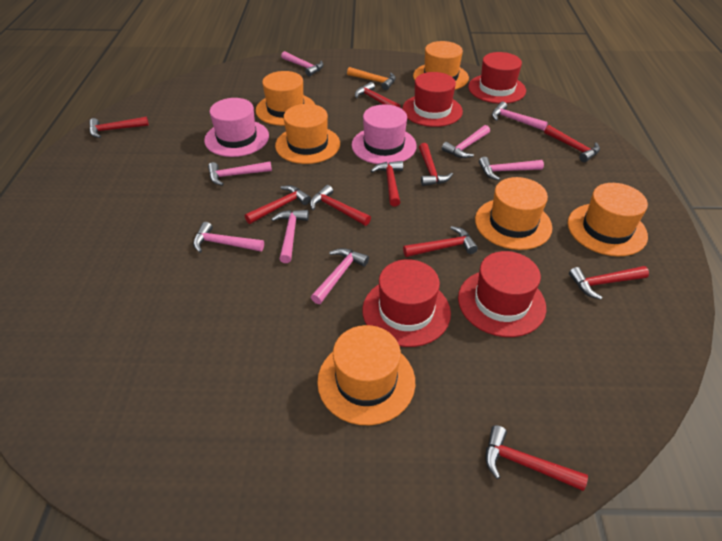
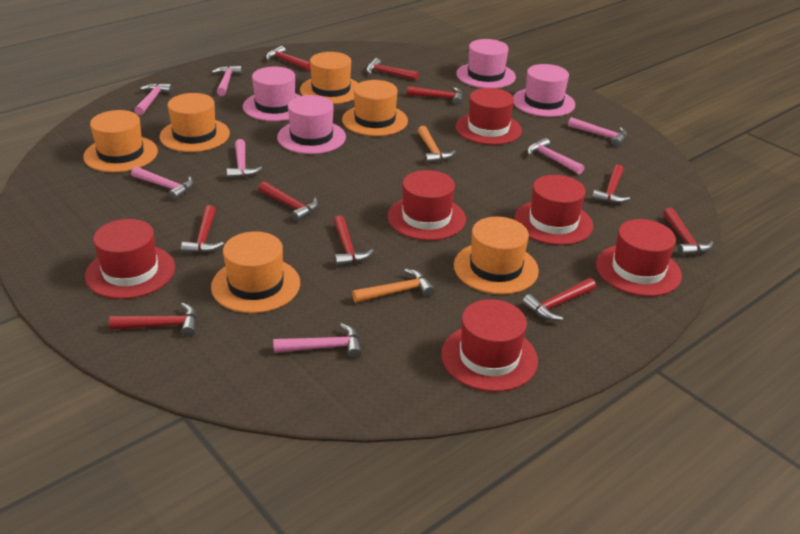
orange hammer: 1 -> 2
pink hammer: 8 -> 7
pink hat: 2 -> 4
red hat: 4 -> 6

